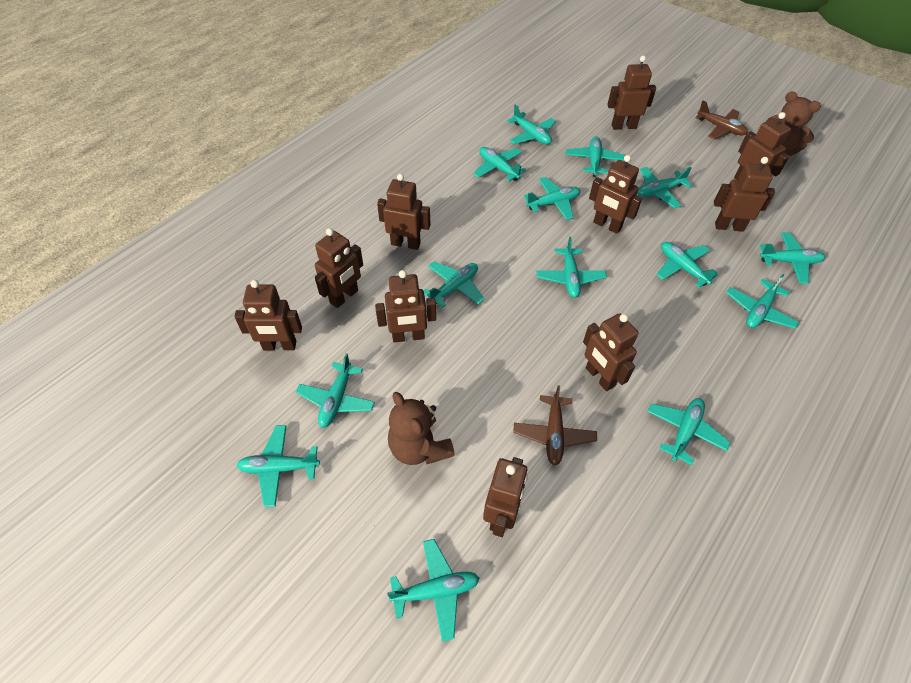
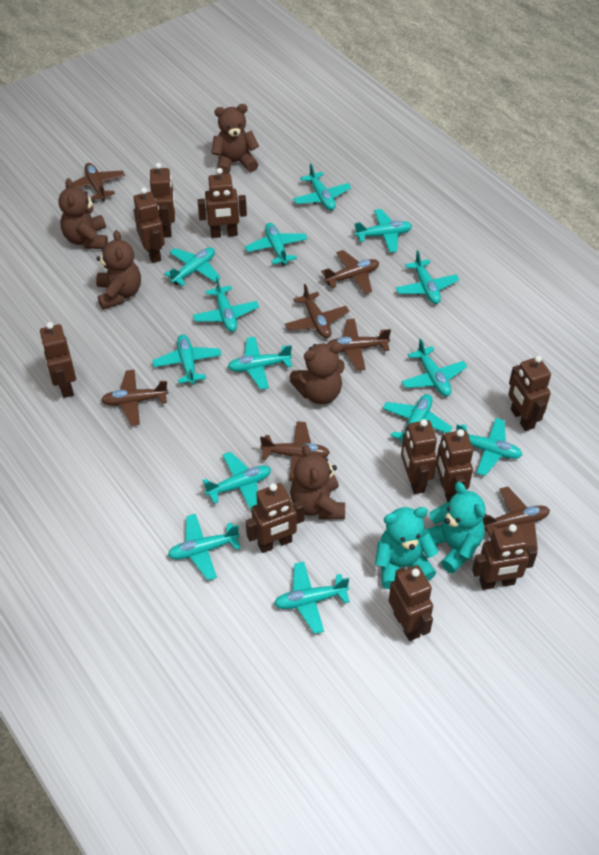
brown plane: 2 -> 7
brown teddy bear: 2 -> 5
turquoise teddy bear: 0 -> 2

